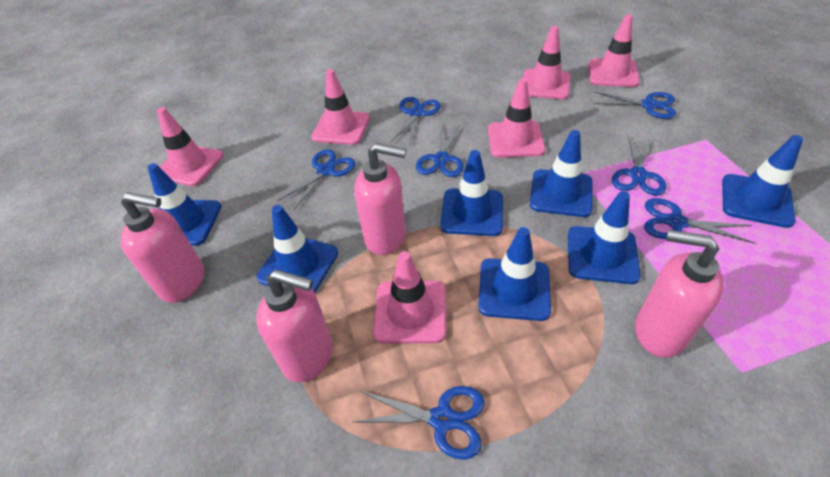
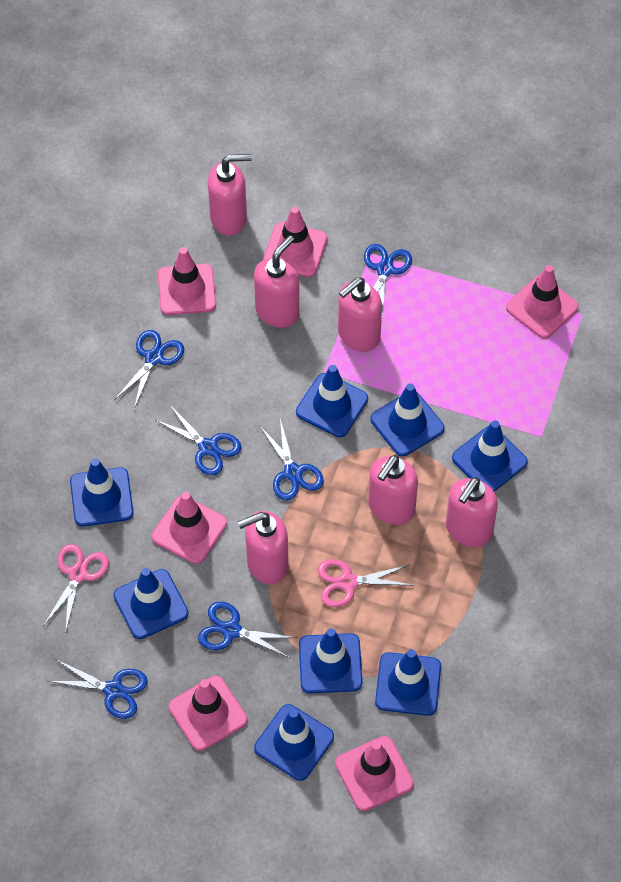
blue scissors: 7 -> 6
blue traffic cone: 7 -> 8
pink scissors: 0 -> 2
pink soap dispenser: 4 -> 6

